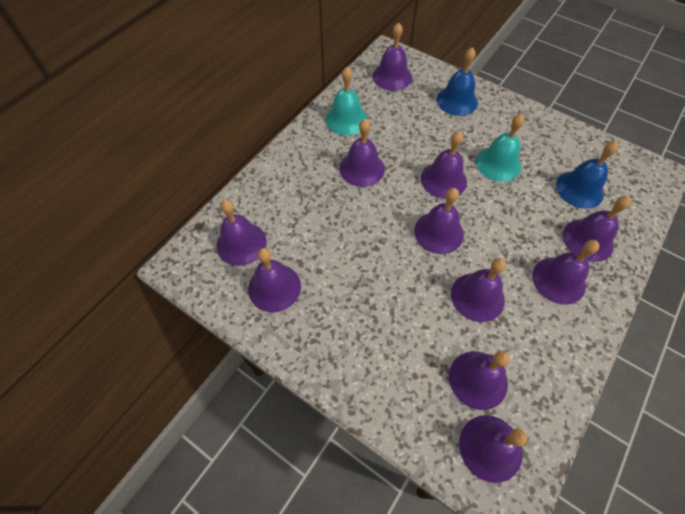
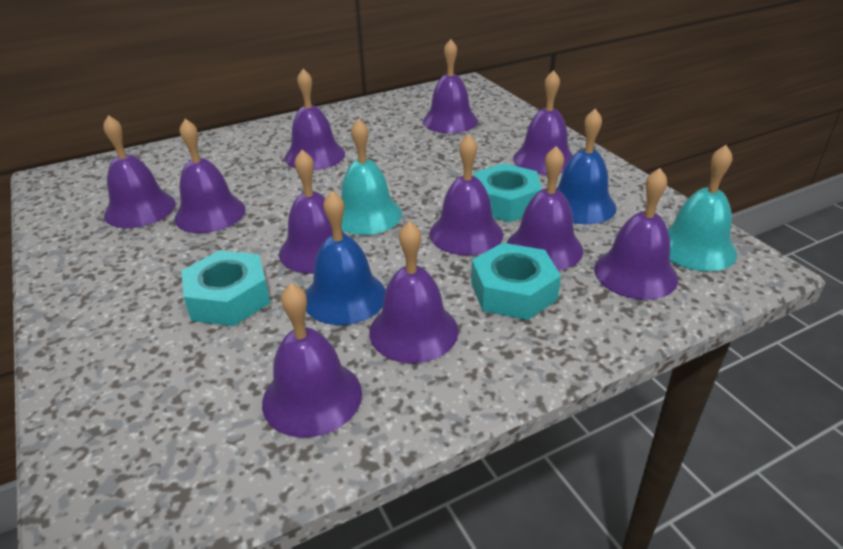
turquoise nut: 0 -> 3

